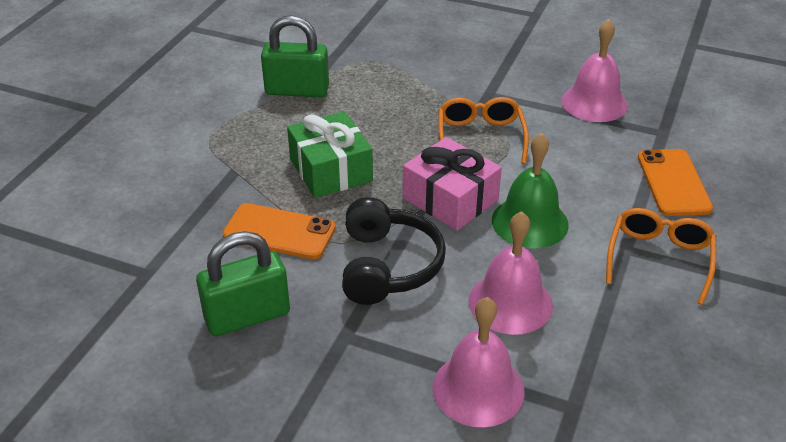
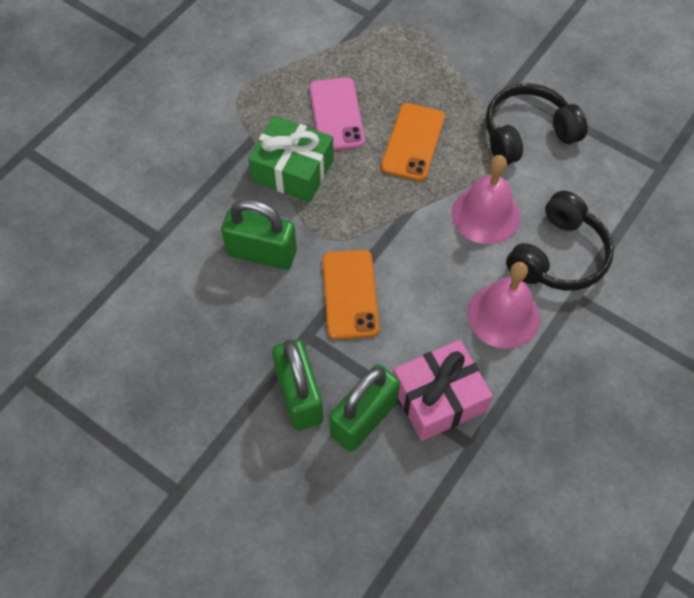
black headphones: 1 -> 2
green bell: 1 -> 0
green padlock: 2 -> 3
orange glasses: 2 -> 0
pink bell: 3 -> 2
pink phone: 0 -> 1

